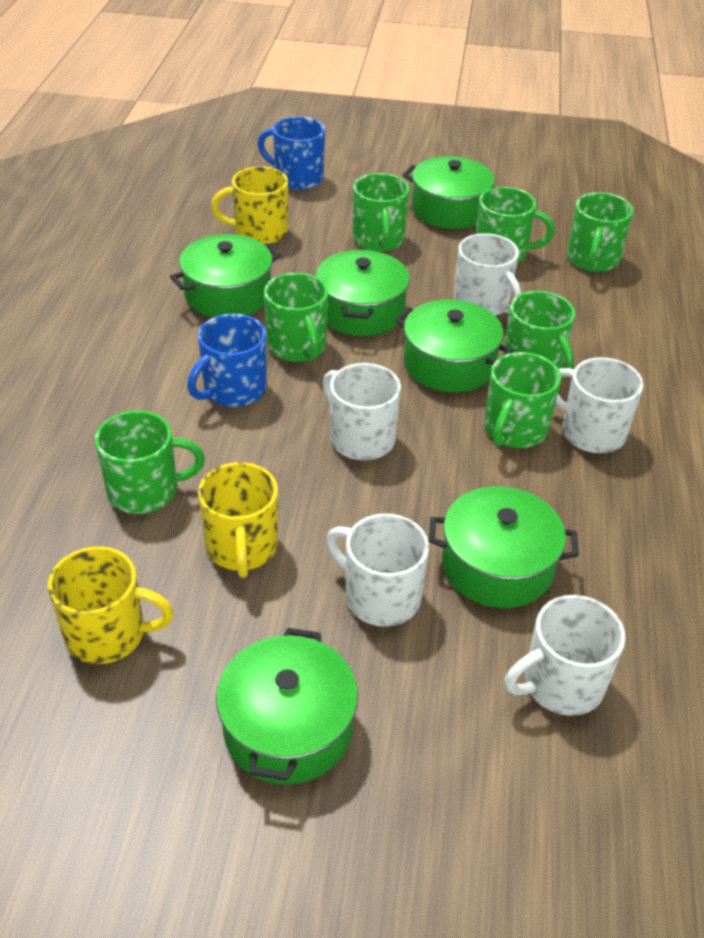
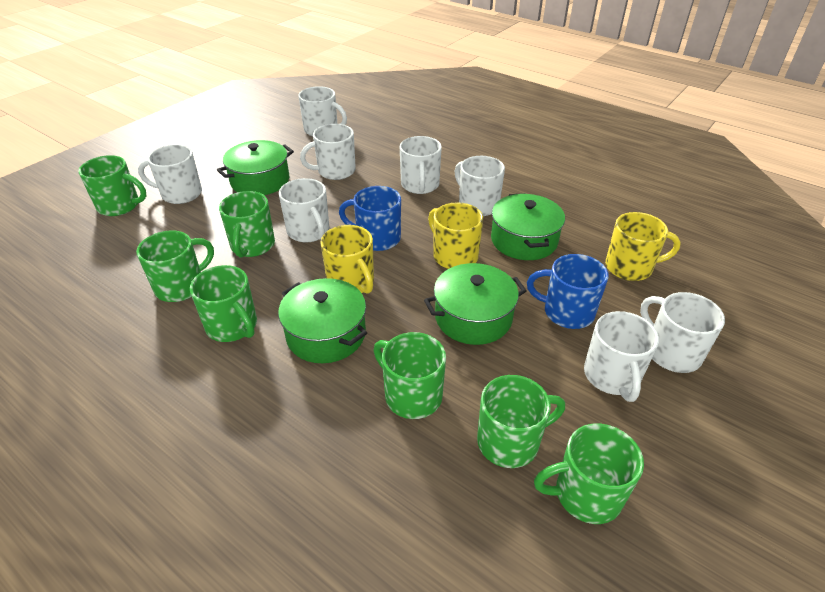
green pot: 6 -> 4
white mug: 5 -> 8

